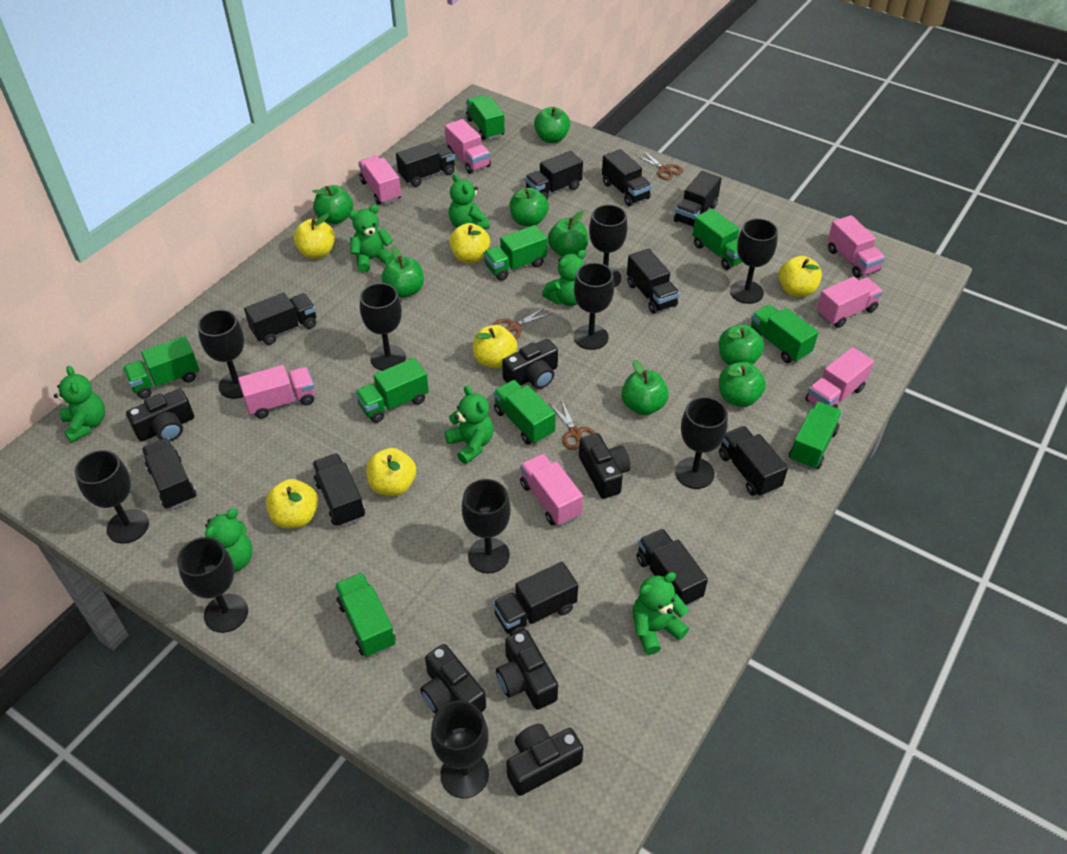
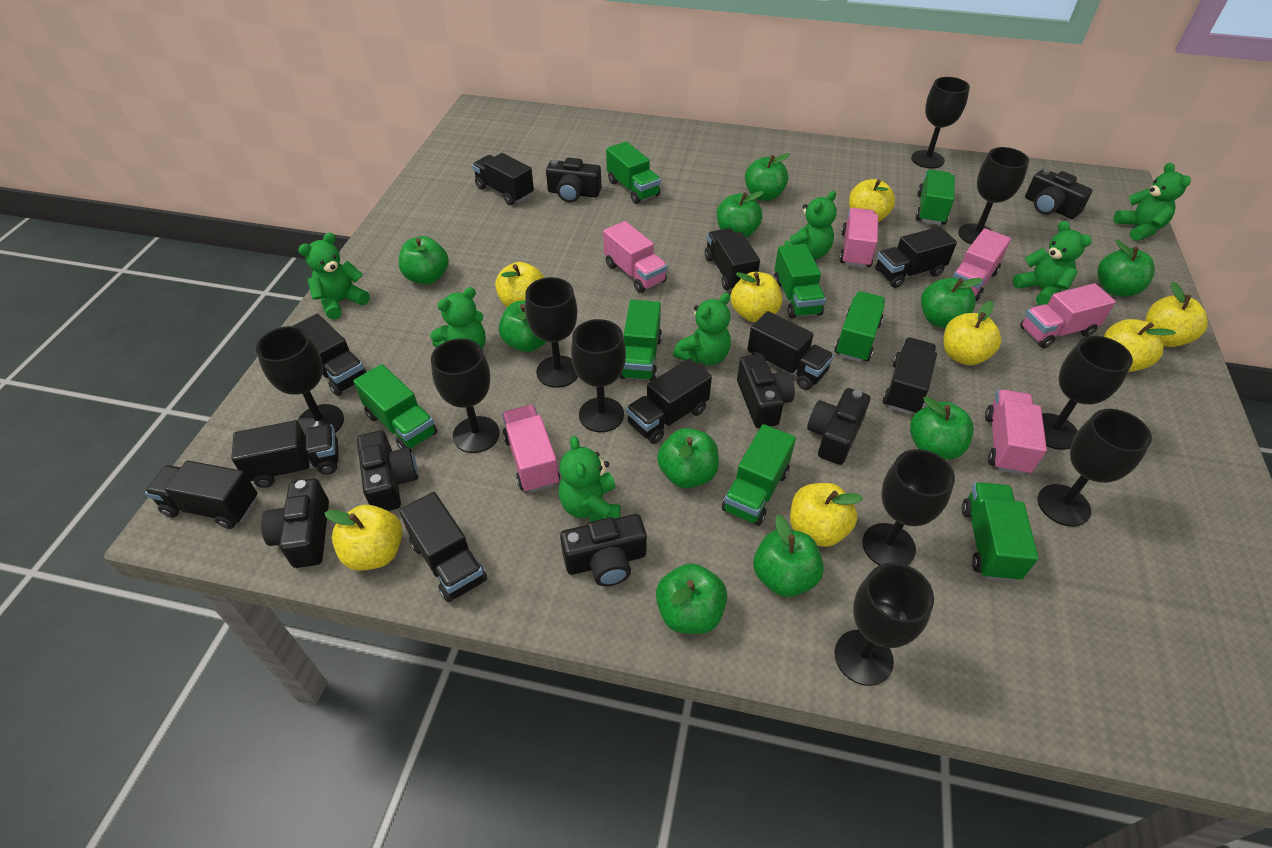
black camera: 6 -> 7
black truck: 11 -> 10
brown scissors: 3 -> 0
green apple: 8 -> 10
green truck: 9 -> 8
pink truck: 7 -> 6
yellow apple: 6 -> 8

